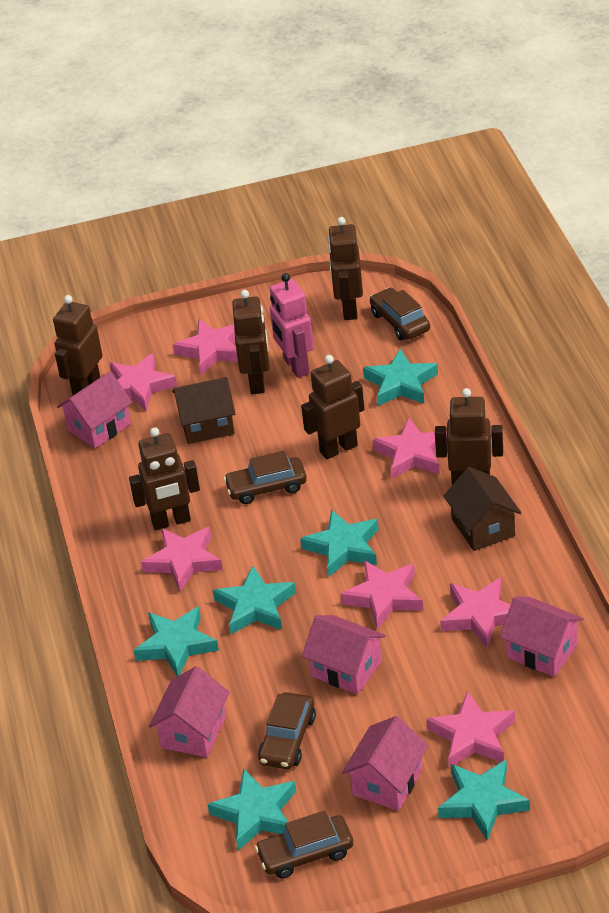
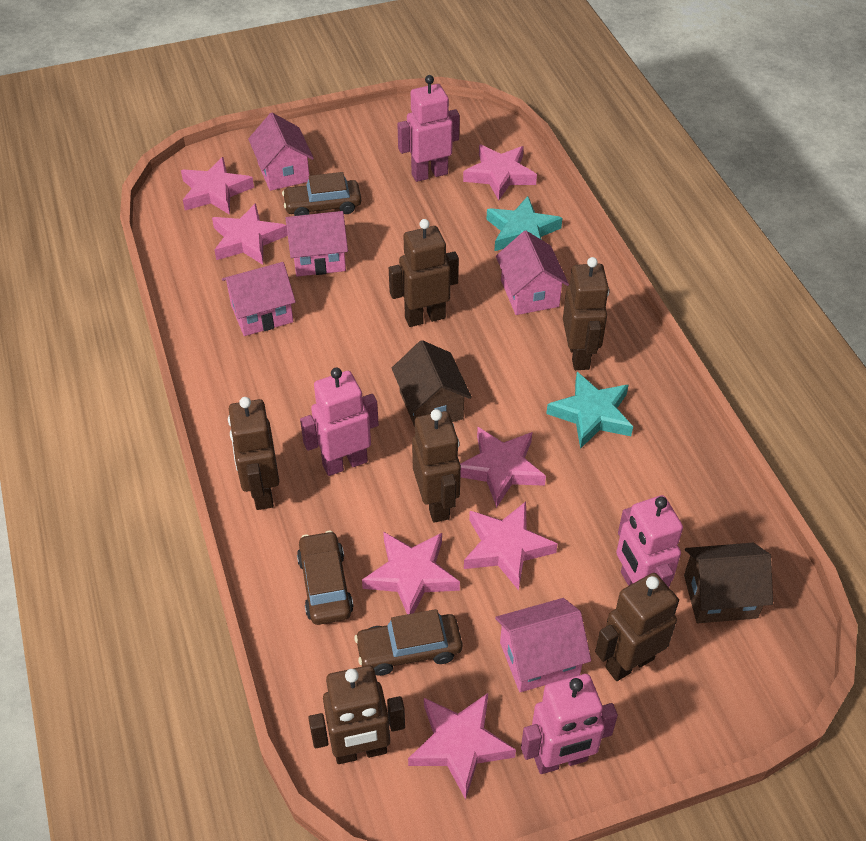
brown car: 4 -> 3
pink robot: 1 -> 4
turquoise star: 6 -> 2

